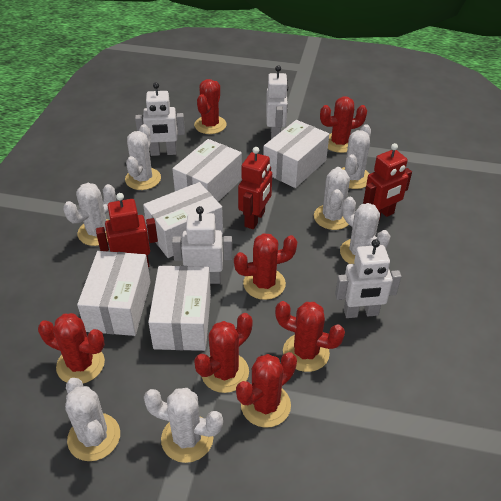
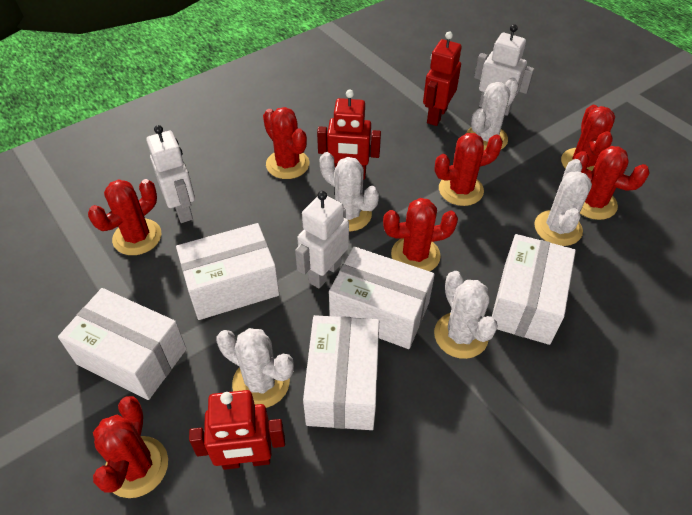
white cactus: 7 -> 5
white robot: 4 -> 3

